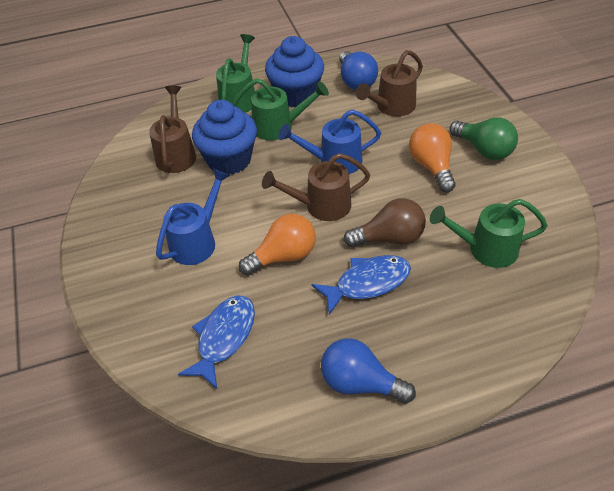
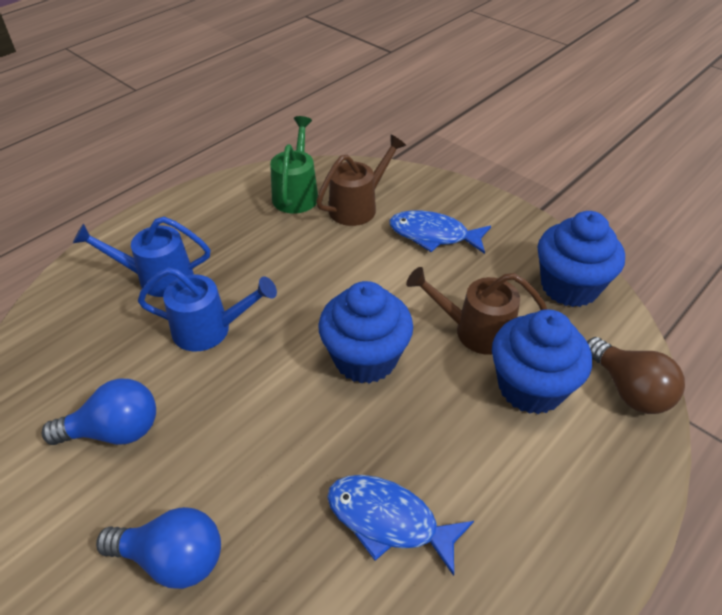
blue cupcake: 2 -> 3
brown watering can: 3 -> 2
green light bulb: 1 -> 0
green watering can: 3 -> 1
orange light bulb: 2 -> 0

